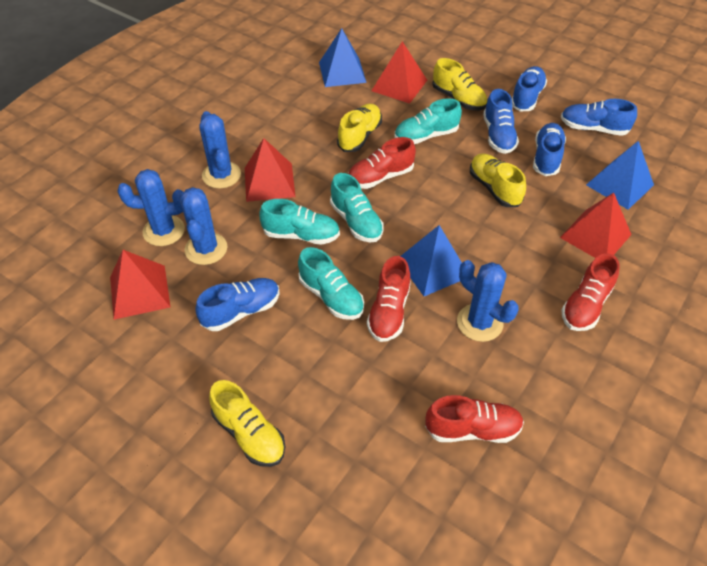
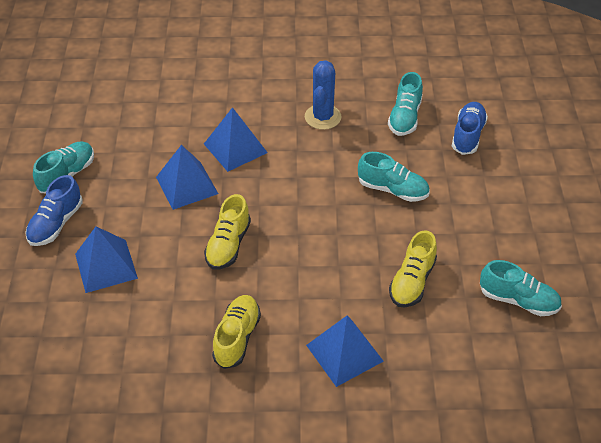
blue cactus: 4 -> 1
blue pyramid: 3 -> 4
blue shoe: 5 -> 2
red pyramid: 4 -> 0
red shoe: 4 -> 0
yellow shoe: 4 -> 3

